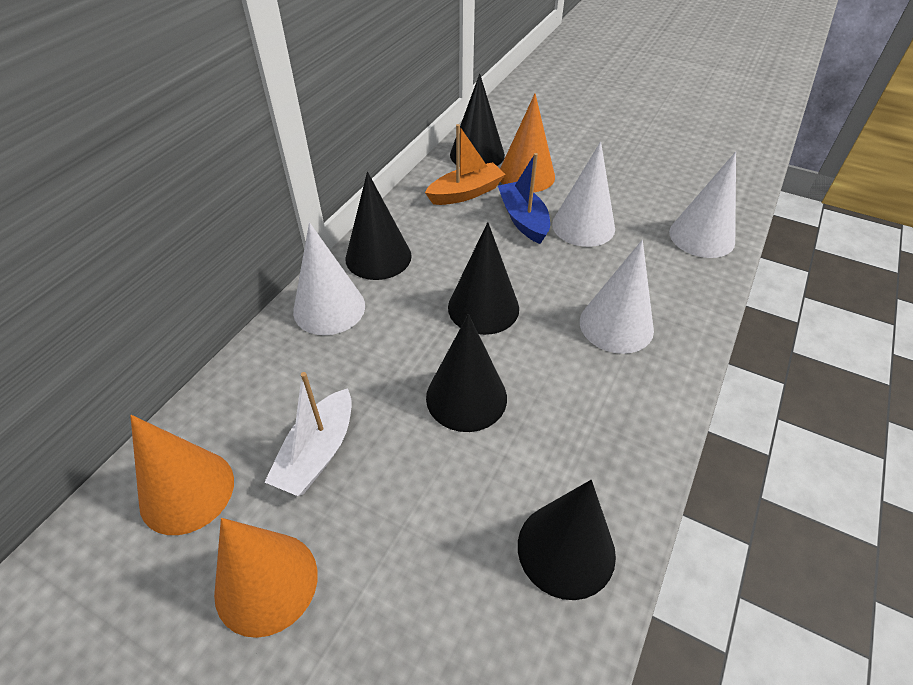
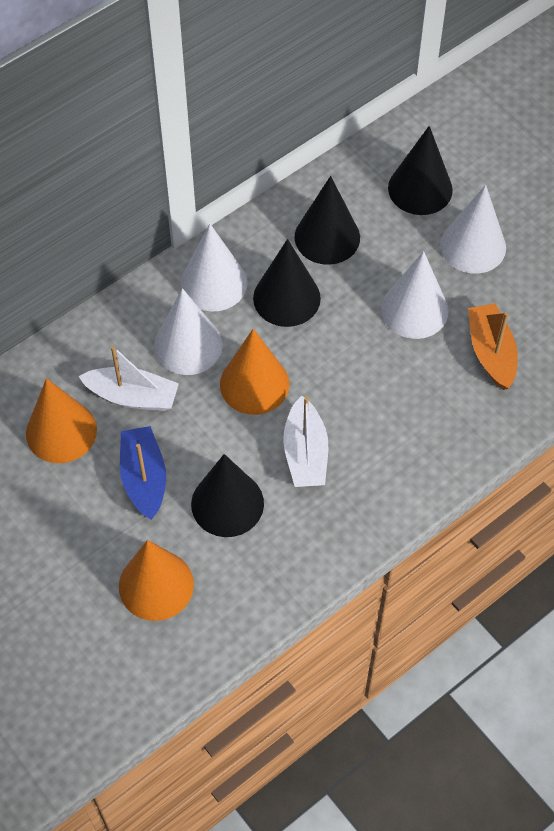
black cone: 5 -> 4
white boat: 1 -> 2

